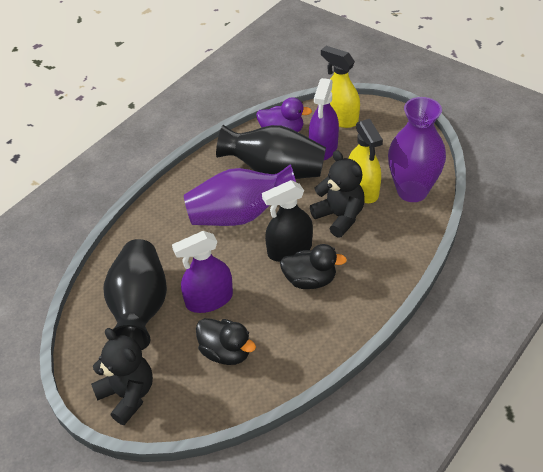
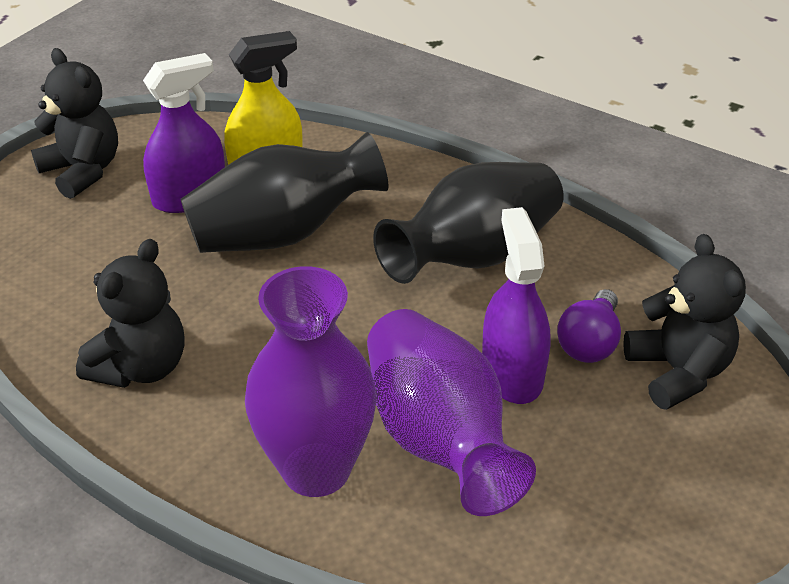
black duck: 2 -> 0
black spray bottle: 1 -> 0
black teddy bear: 2 -> 3
purple duck: 1 -> 0
purple light bulb: 0 -> 1
yellow spray bottle: 2 -> 1

